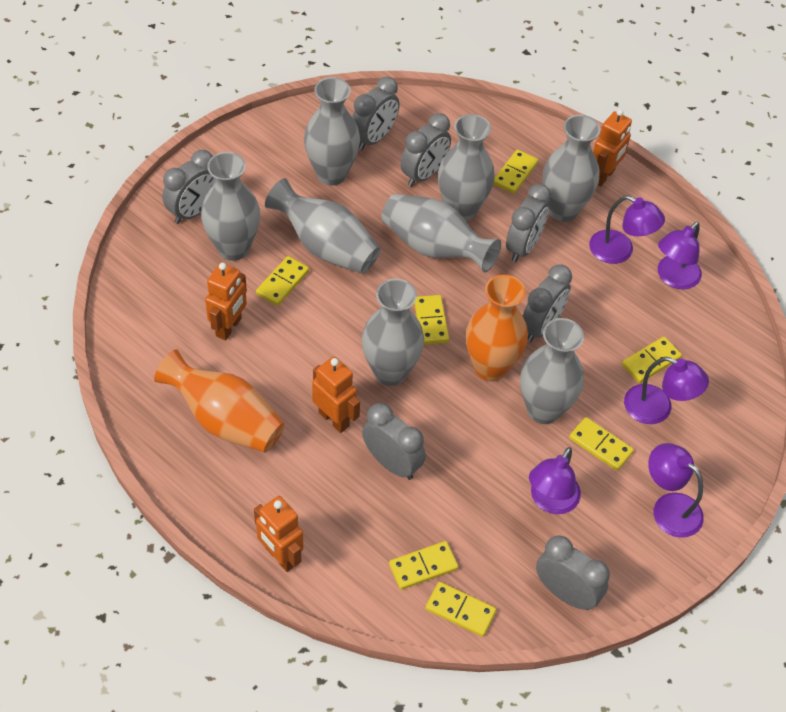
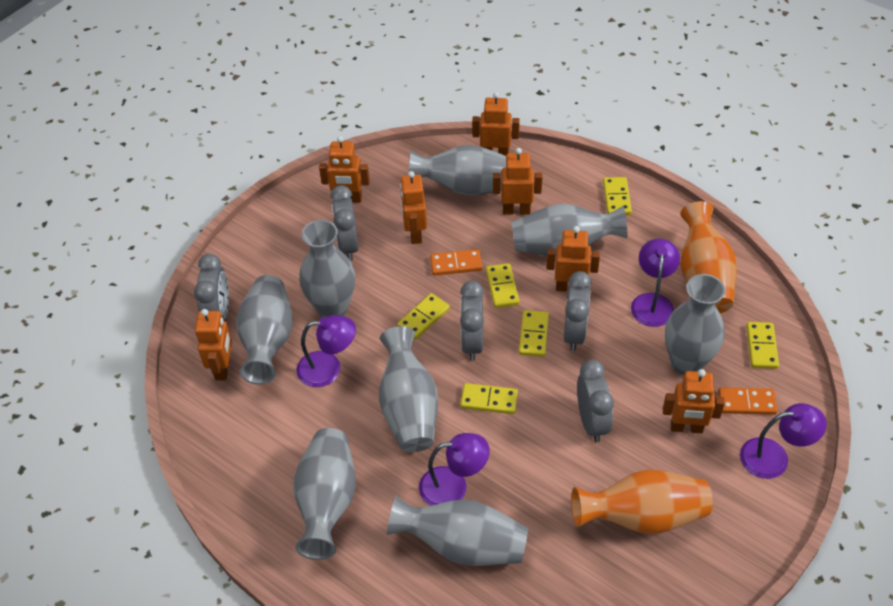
grey clock: 7 -> 5
orange domino: 0 -> 2
orange robot: 4 -> 7
purple lamp: 5 -> 4
yellow domino: 7 -> 6

